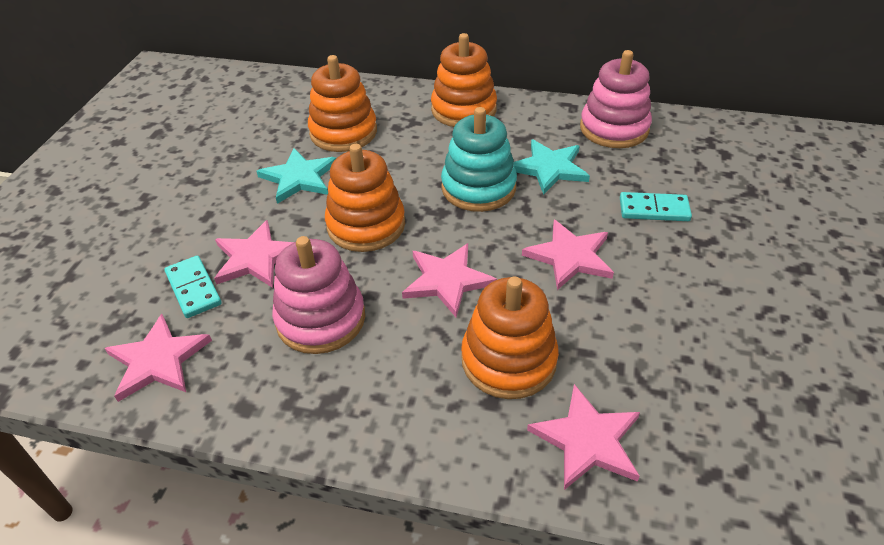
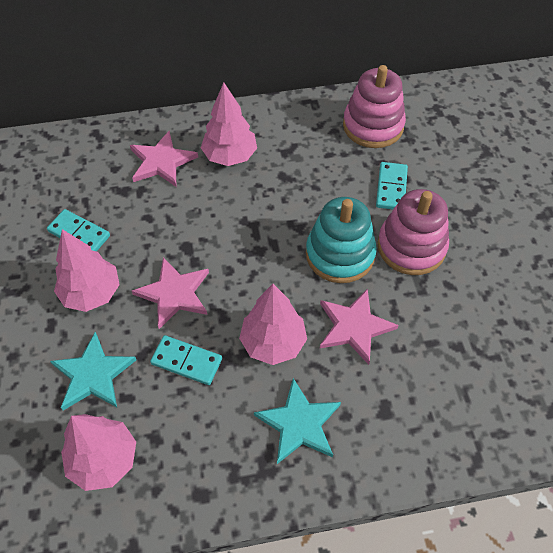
orange stacking toy: 4 -> 0
pink star: 5 -> 3
pink tree: 0 -> 4
turquoise domino: 2 -> 3

